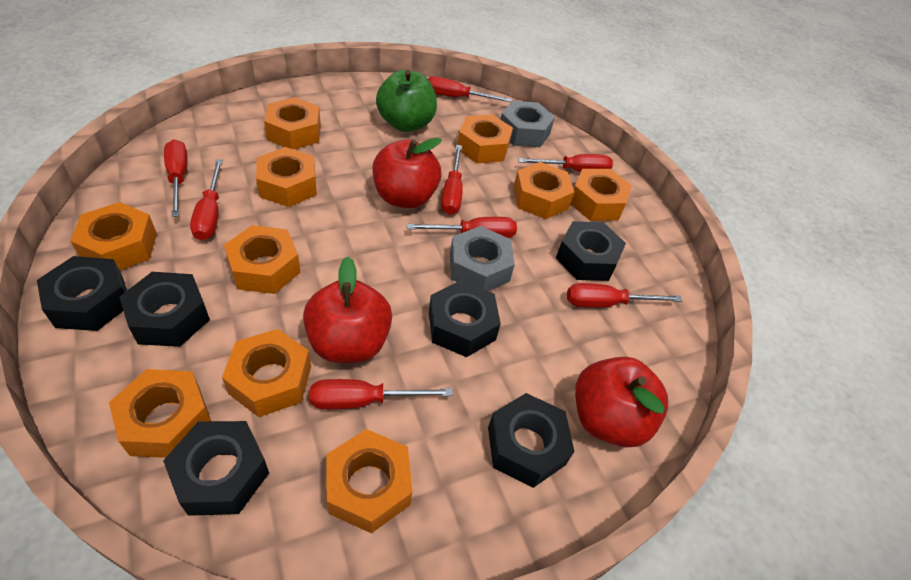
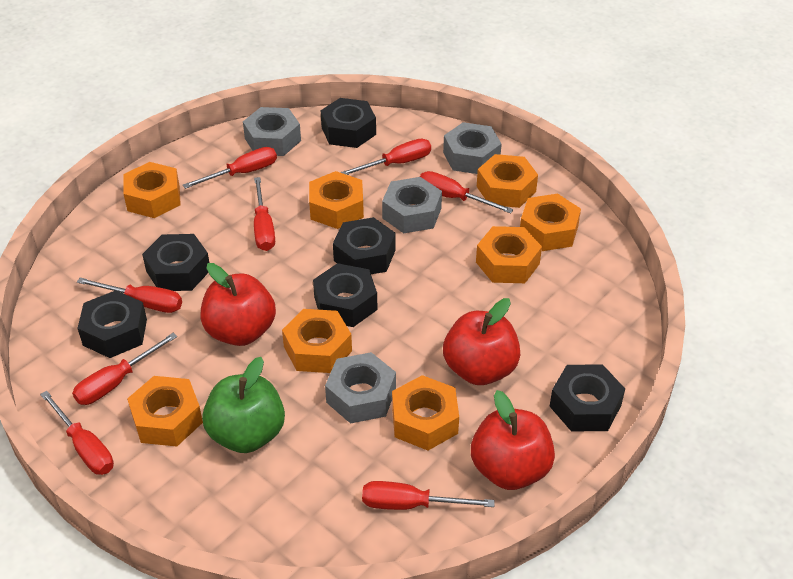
grey nut: 2 -> 4
orange nut: 10 -> 8

